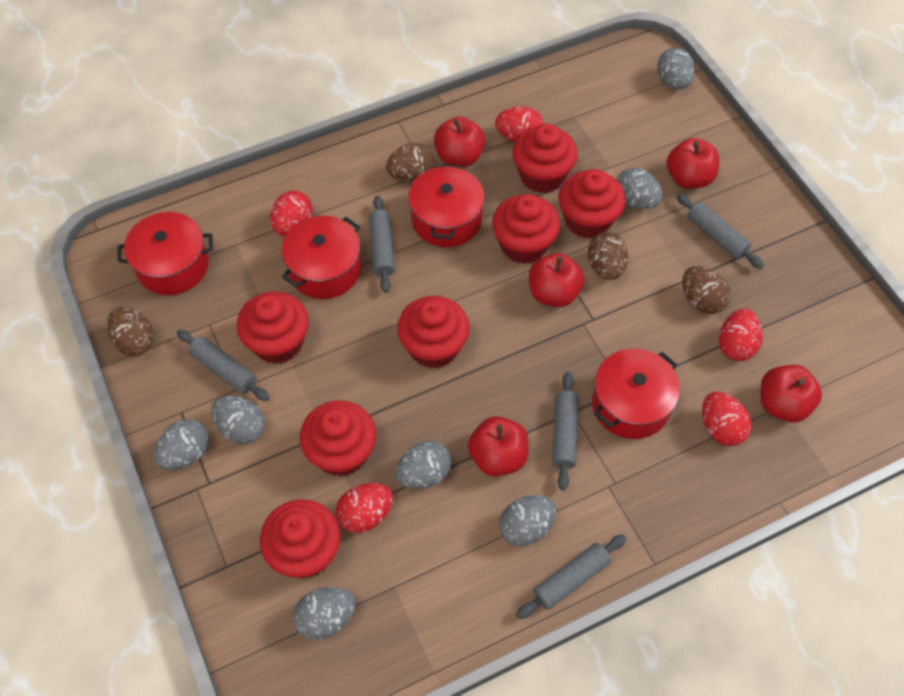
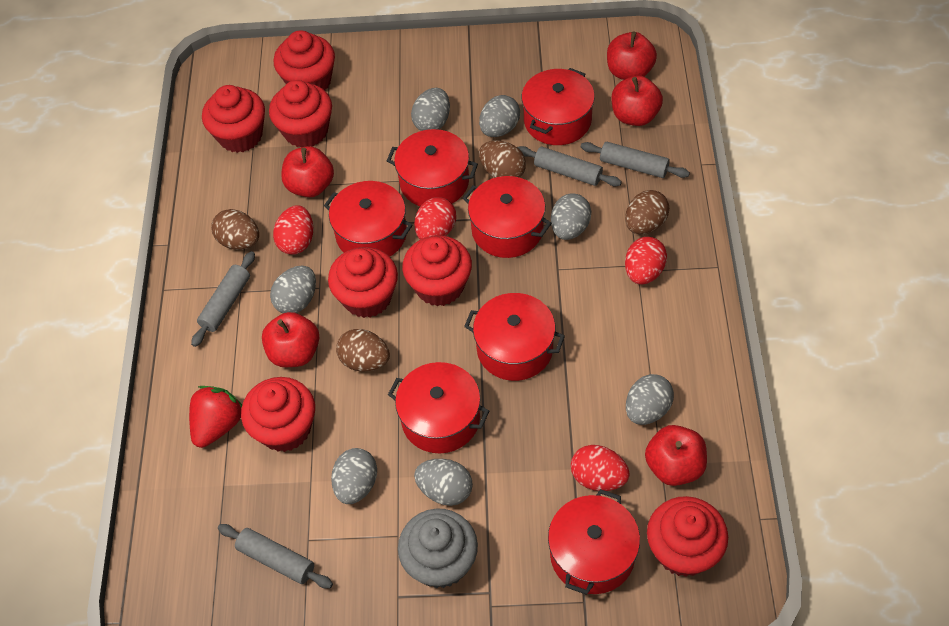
grey cupcake: 0 -> 1
grey rolling pin: 5 -> 4
red egg: 5 -> 4
red pot: 4 -> 7
red strawberry: 0 -> 1

